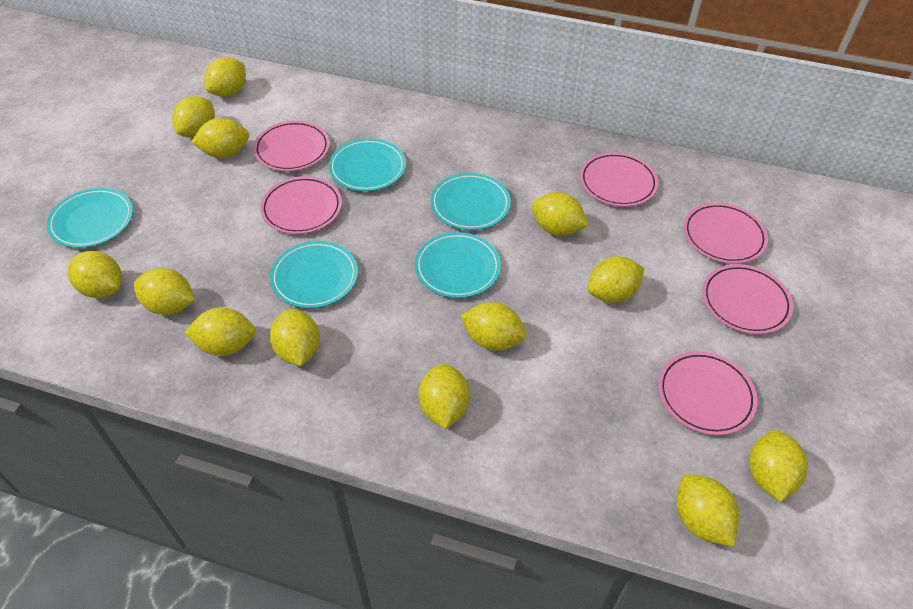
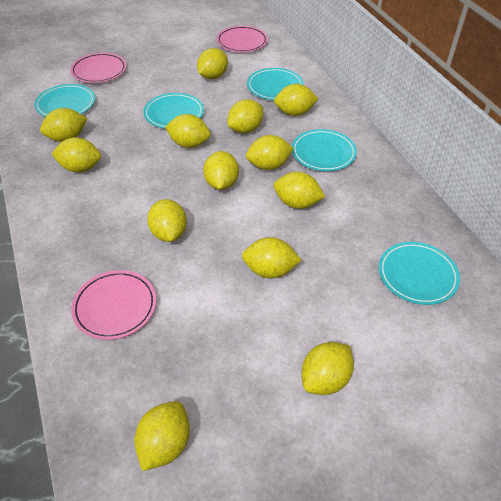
pink plate: 6 -> 3

